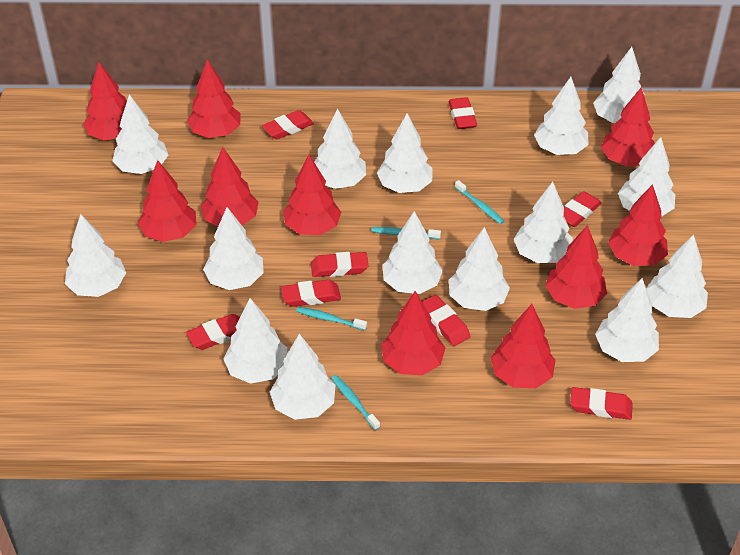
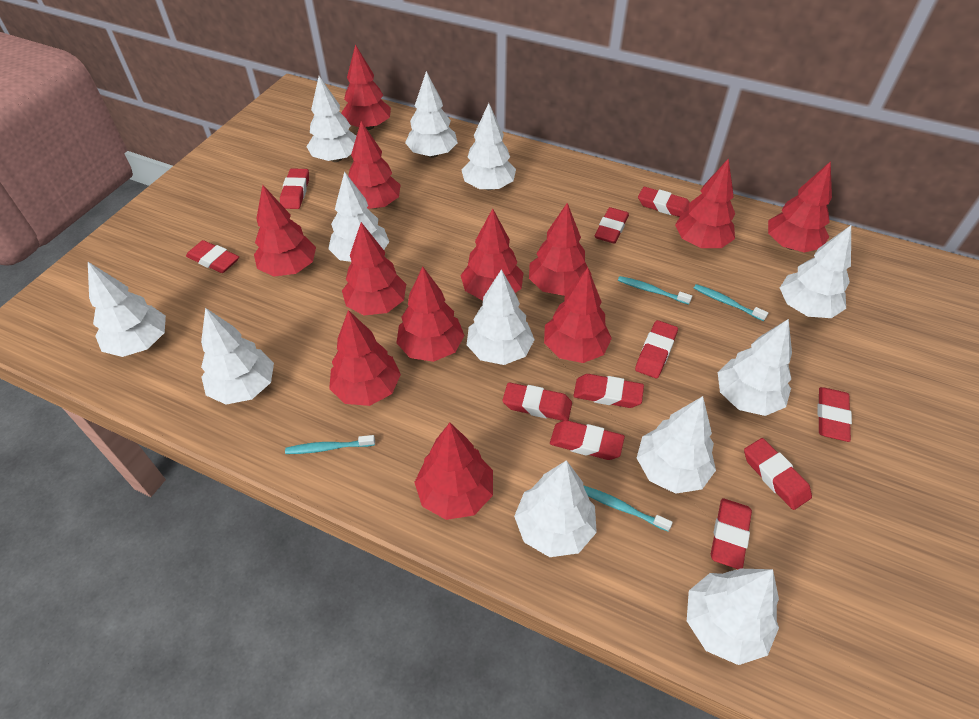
red eraser: 8 -> 11
red tree: 10 -> 12
white tree: 15 -> 12

